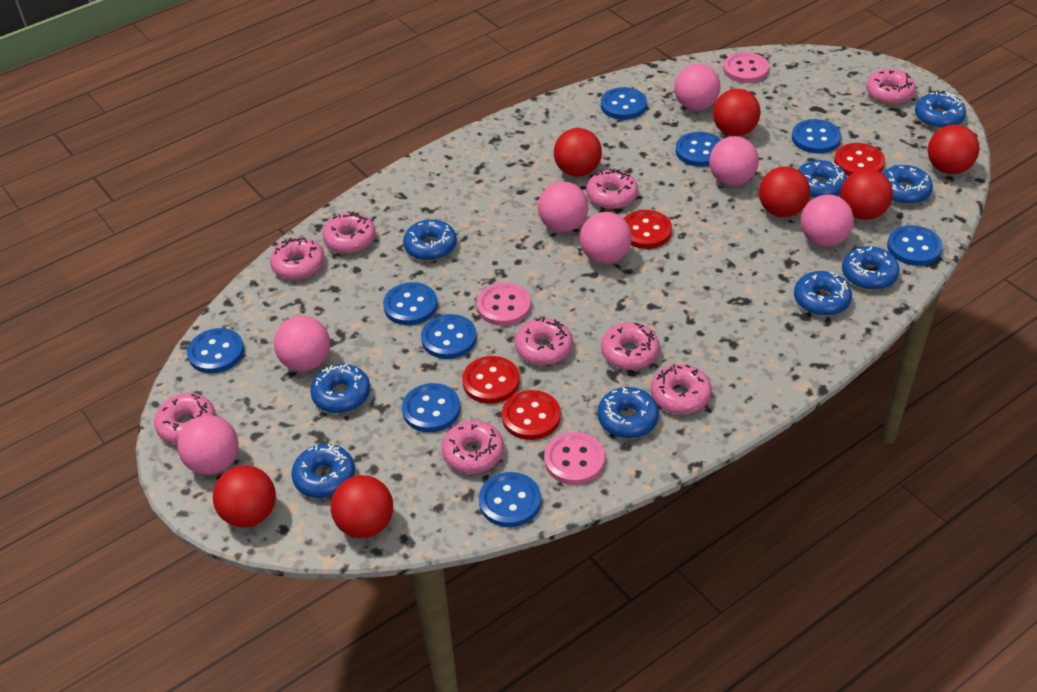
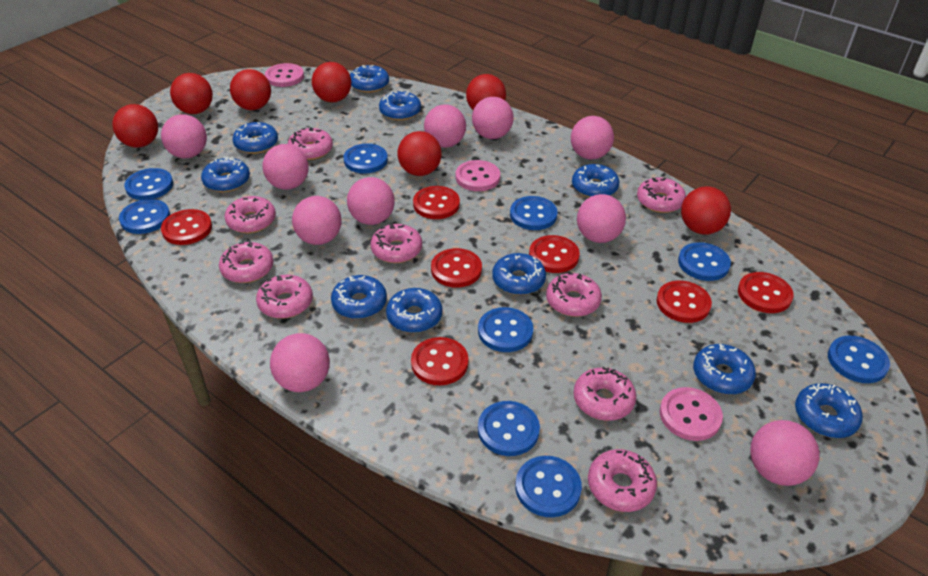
blue donut: 9 -> 10
pink ball: 7 -> 10
red button: 4 -> 7

